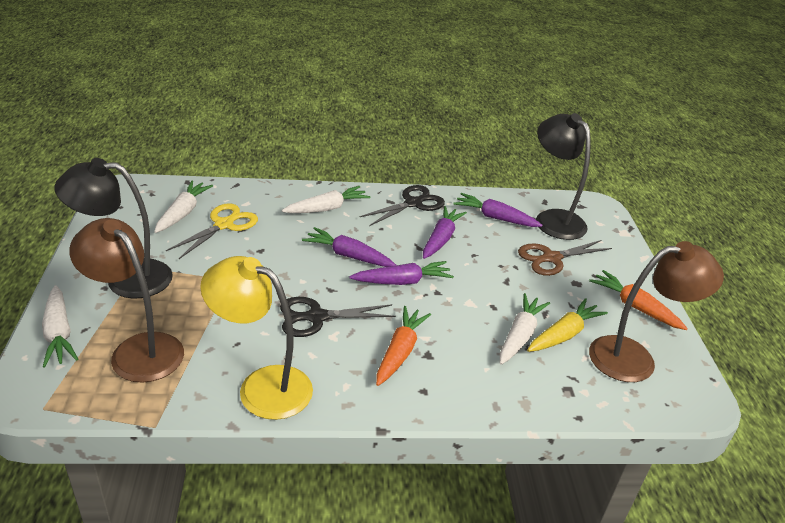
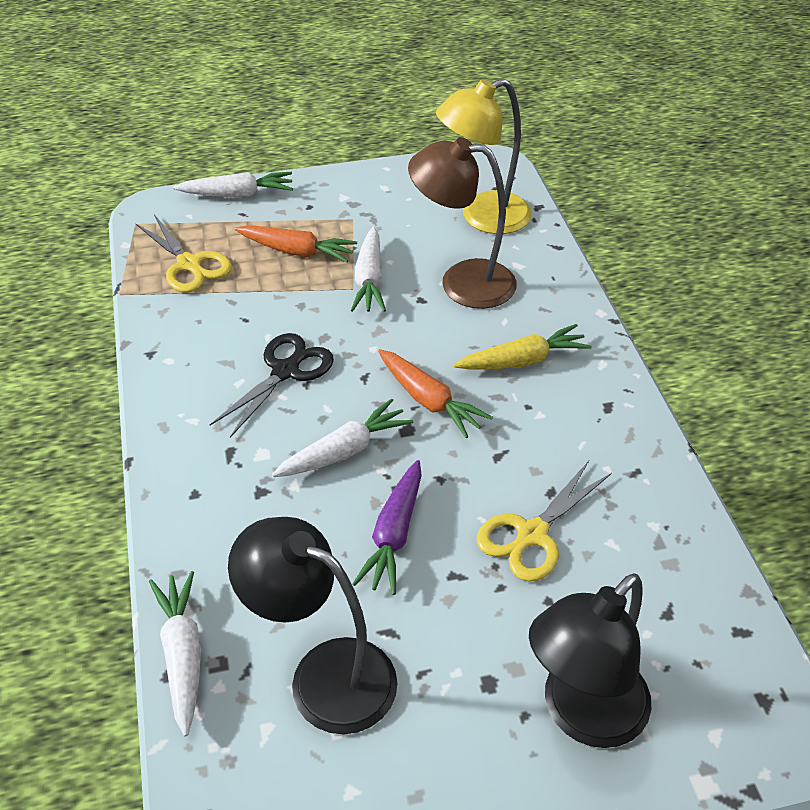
black scissors: 2 -> 1
brown lamp: 2 -> 1
brown scissors: 1 -> 0
purple carrot: 4 -> 1
yellow scissors: 1 -> 2

